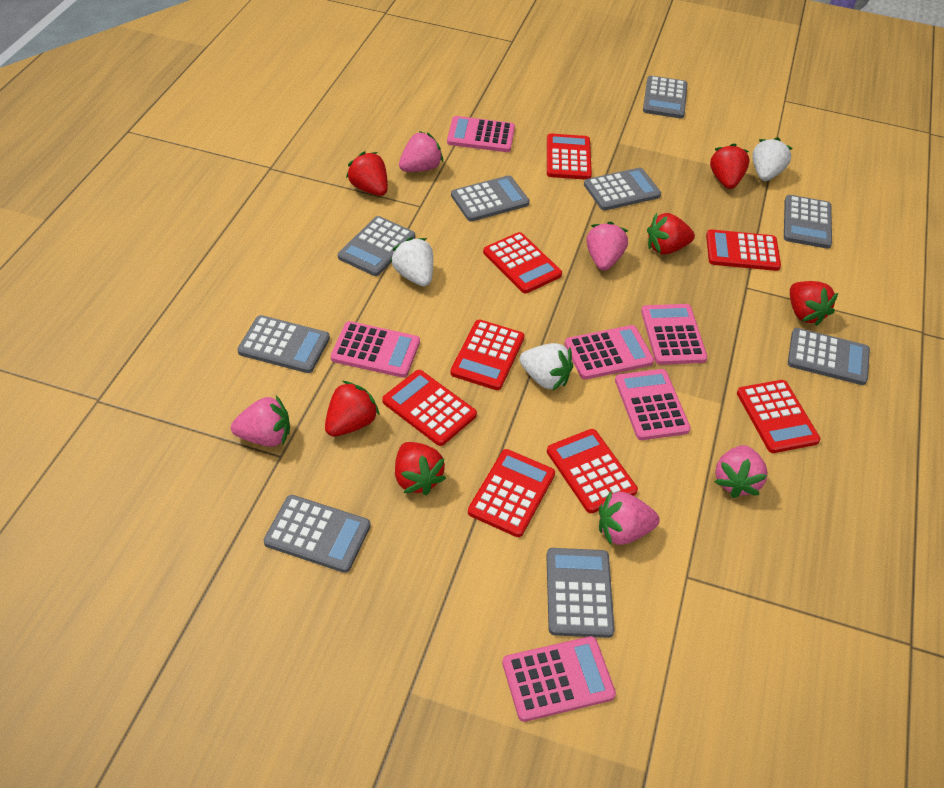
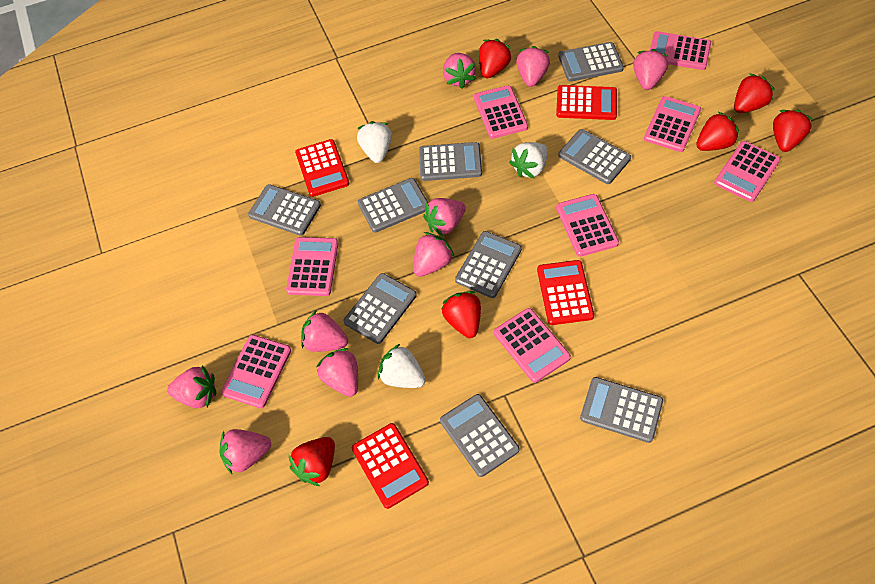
pink calculator: 6 -> 8
pink strawberry: 5 -> 9
red calculator: 8 -> 4

